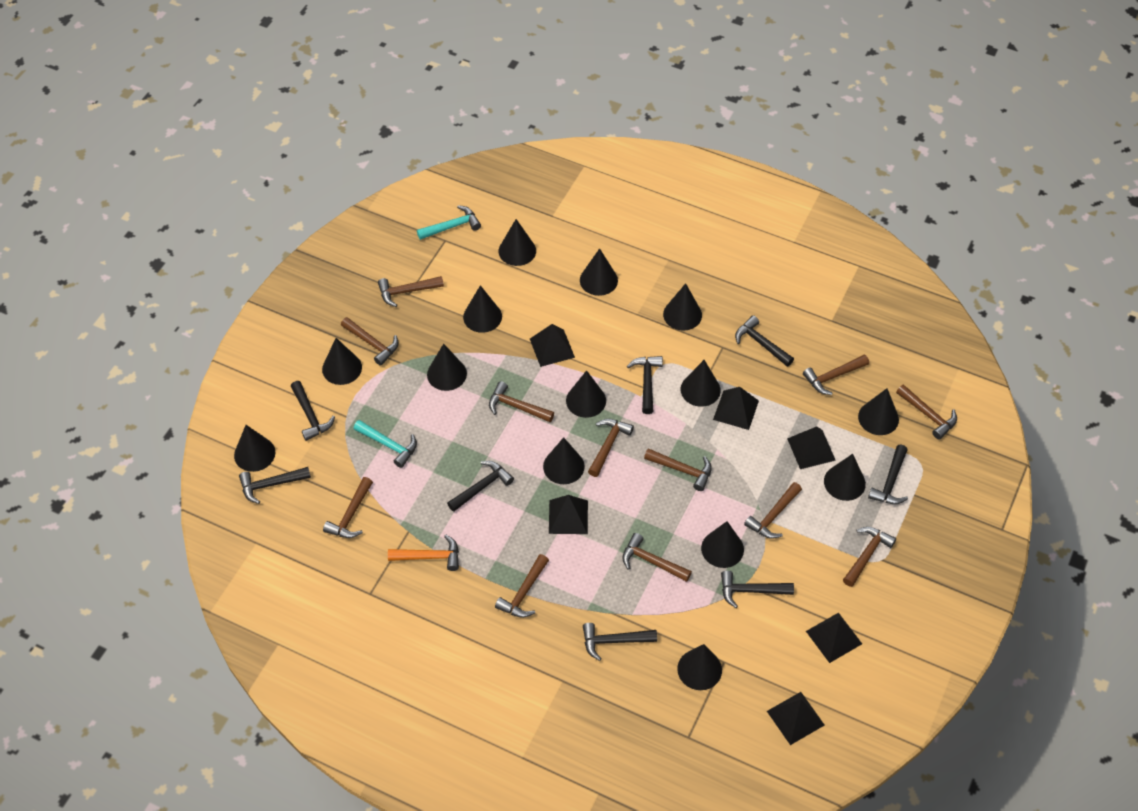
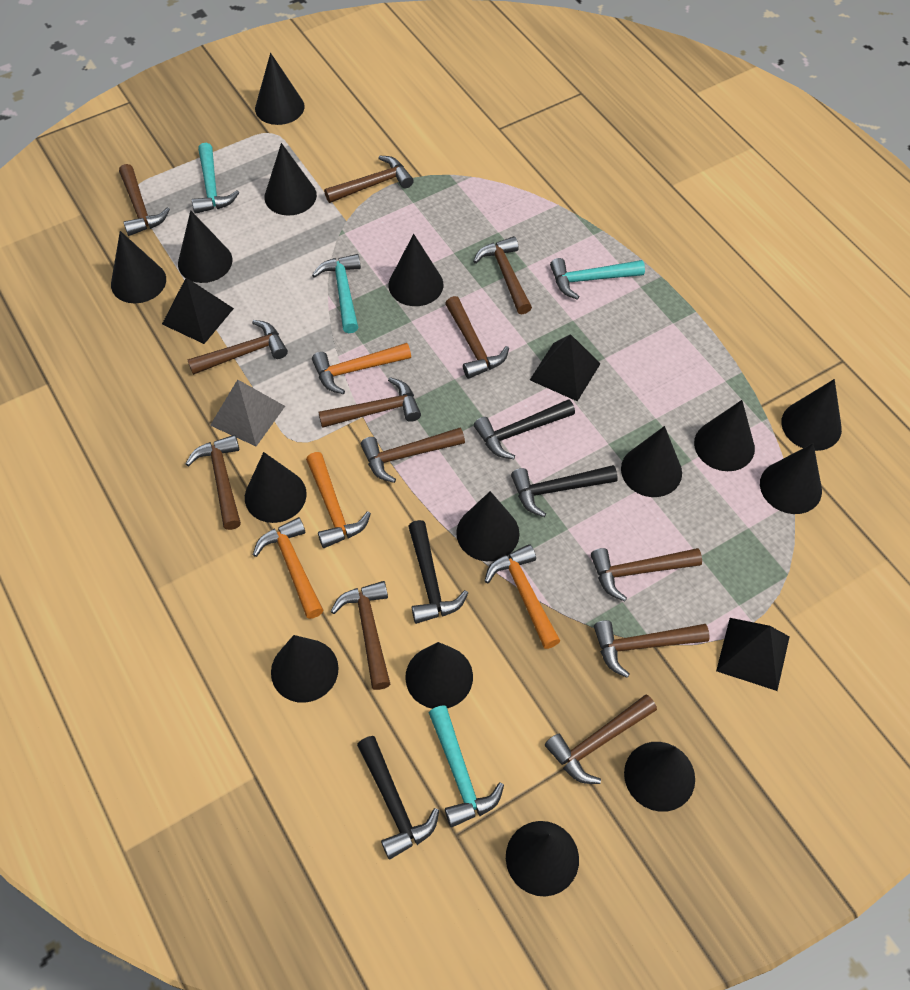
black cone: 14 -> 15
black hammer: 8 -> 4
black pyramid: 6 -> 3
grey pyramid: 0 -> 1
orange hammer: 1 -> 4
turquoise hammer: 2 -> 4

